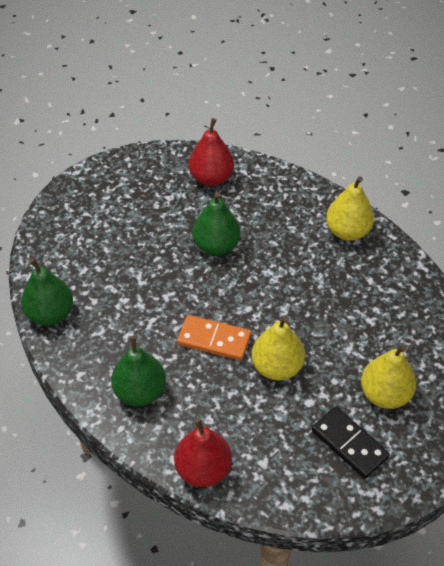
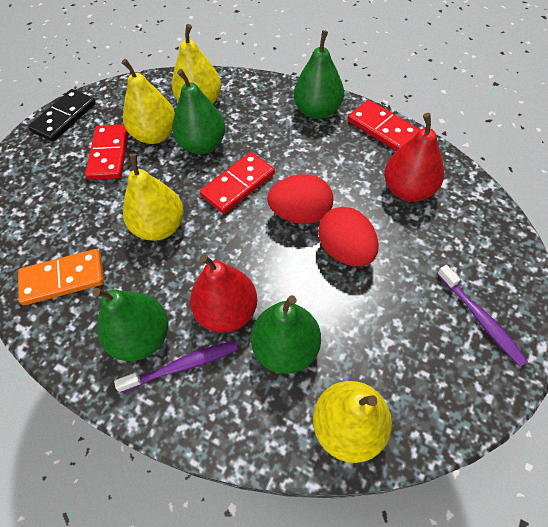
green pear: 3 -> 4
purple toothbrush: 0 -> 2
red domino: 0 -> 3
red egg: 0 -> 2
yellow pear: 3 -> 4

